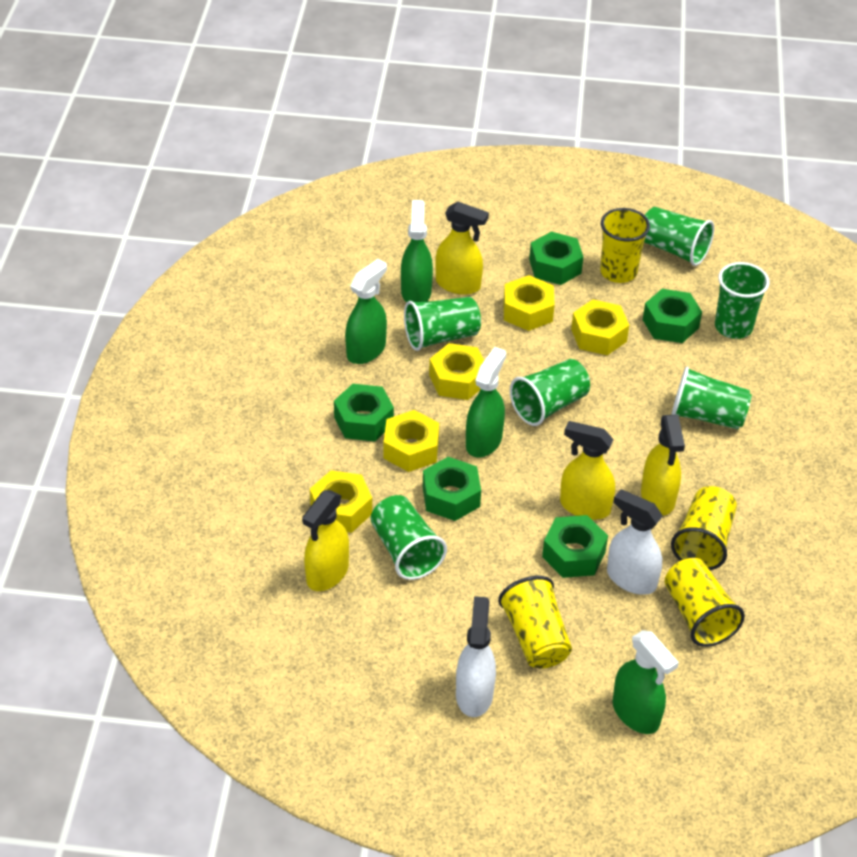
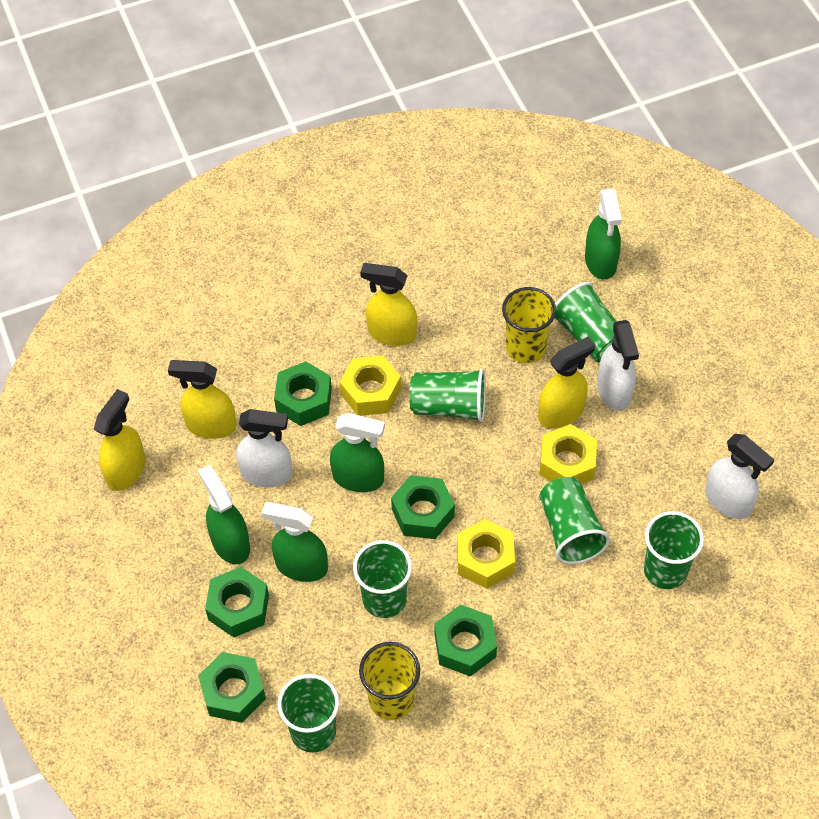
white spray bottle: 2 -> 3
yellow cup: 4 -> 2
yellow nut: 5 -> 3

